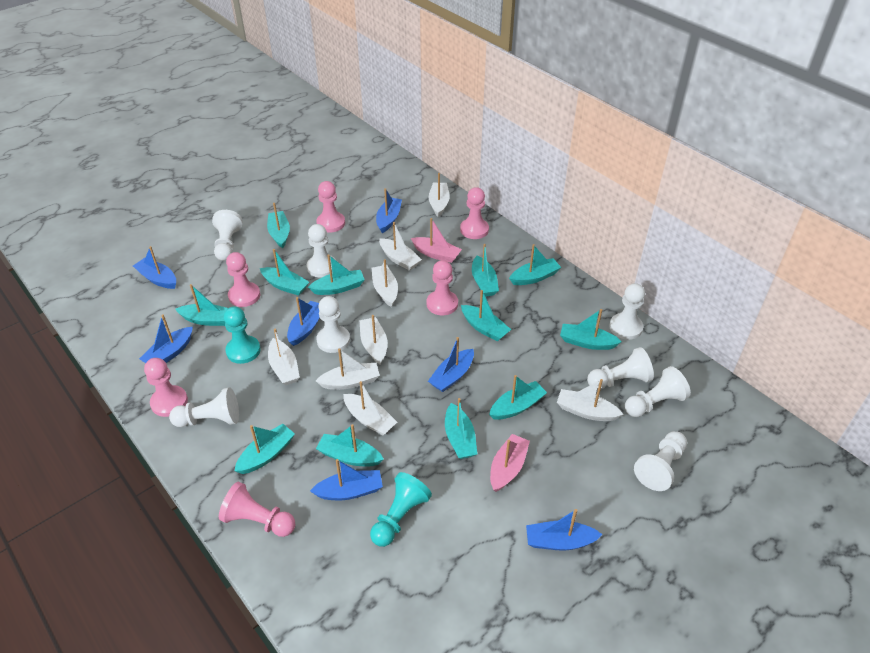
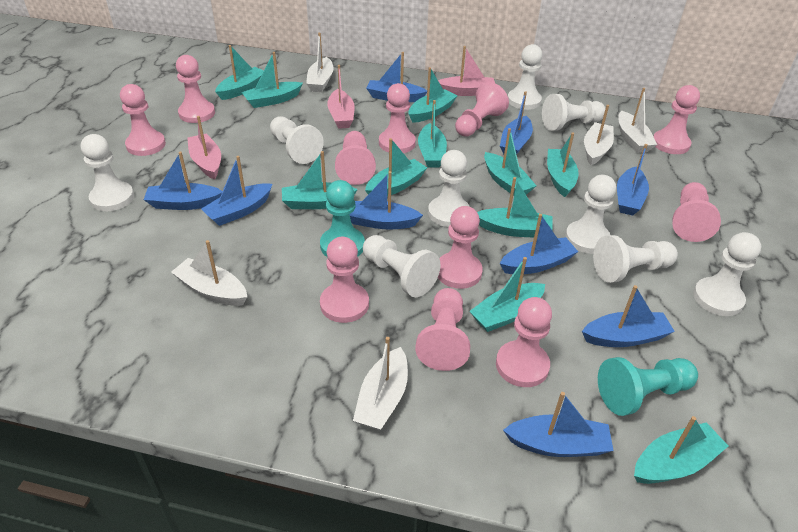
blue boat: 7 -> 9
pink boat: 2 -> 3
pink pawn: 6 -> 11
turquoise boat: 12 -> 11
white boat: 8 -> 5
white pawn: 8 -> 9

